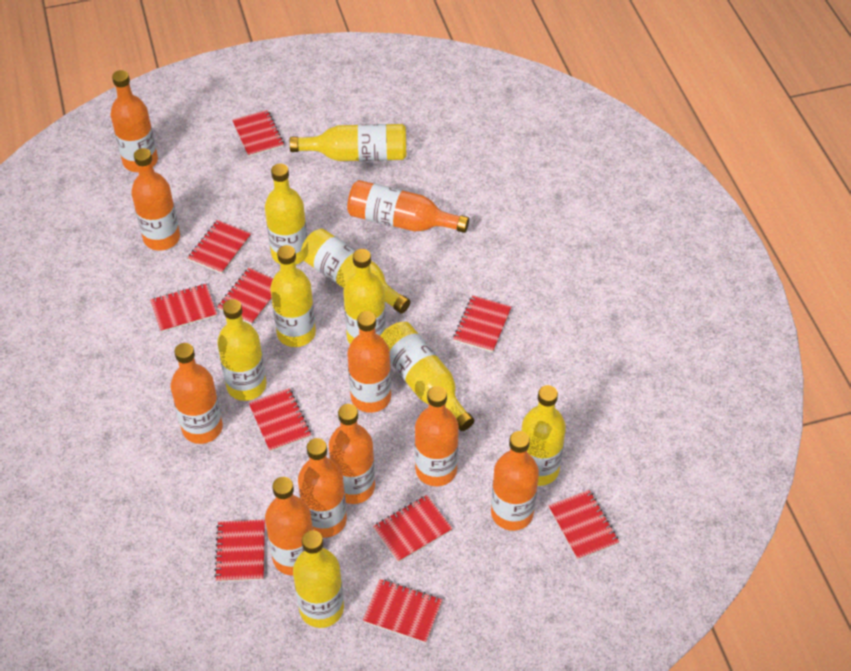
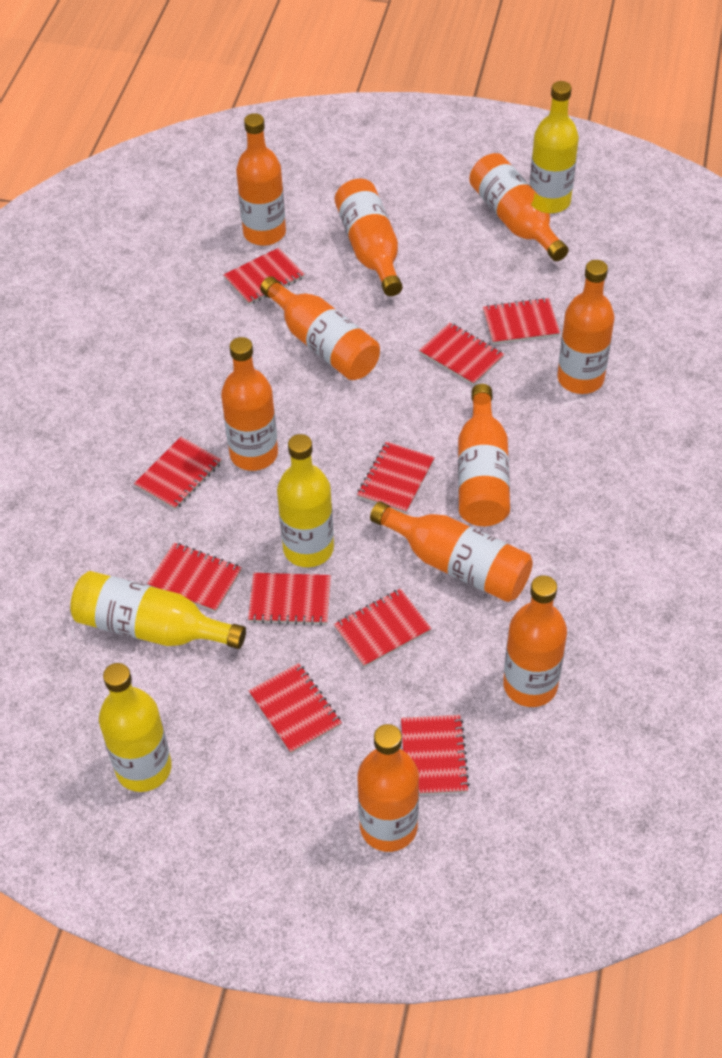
yellow bottle: 9 -> 4

